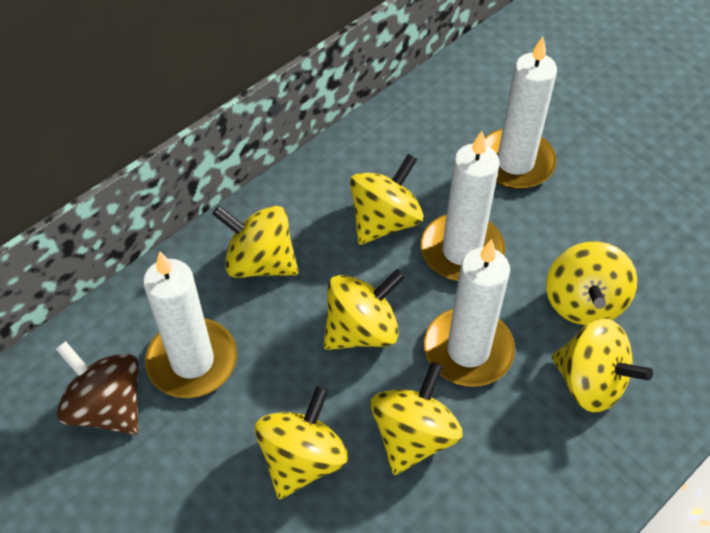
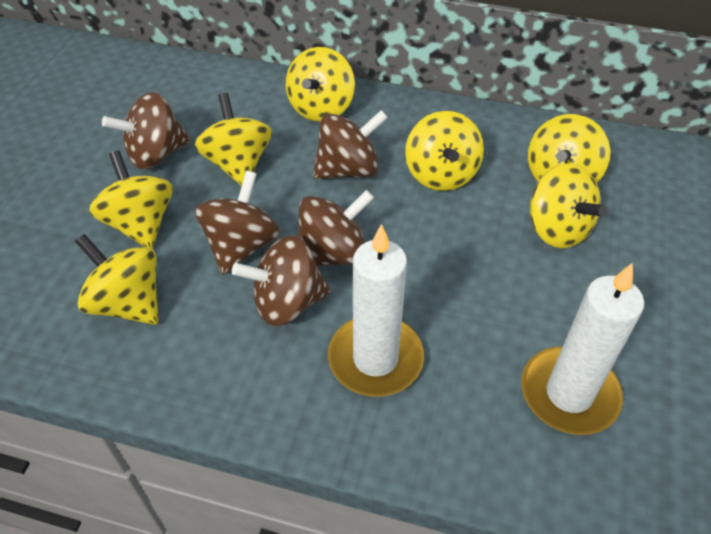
brown spinning top: 1 -> 5
white candle: 4 -> 2

